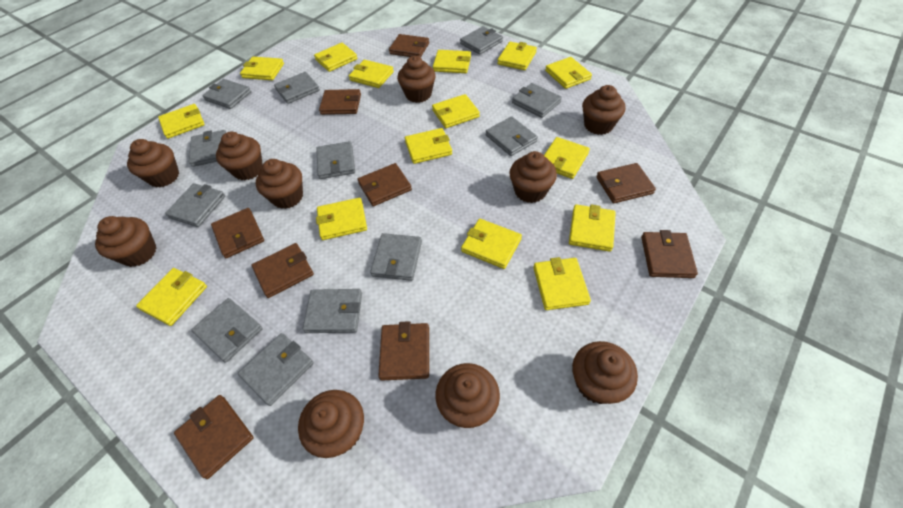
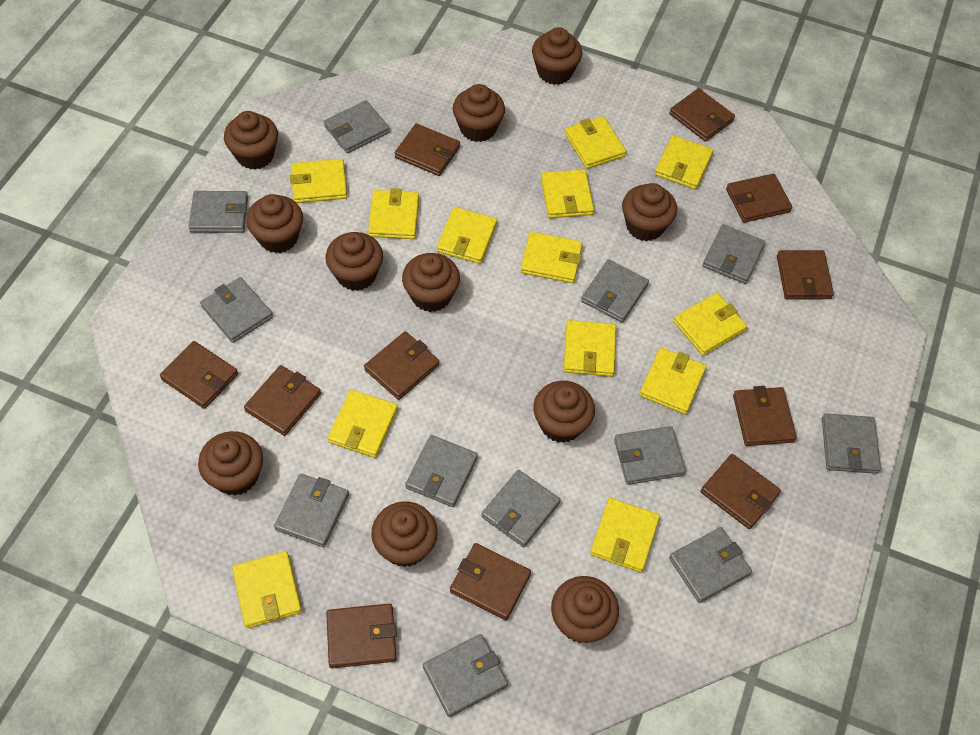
brown cupcake: 10 -> 11
brown wallet: 9 -> 11
yellow wallet: 15 -> 13

